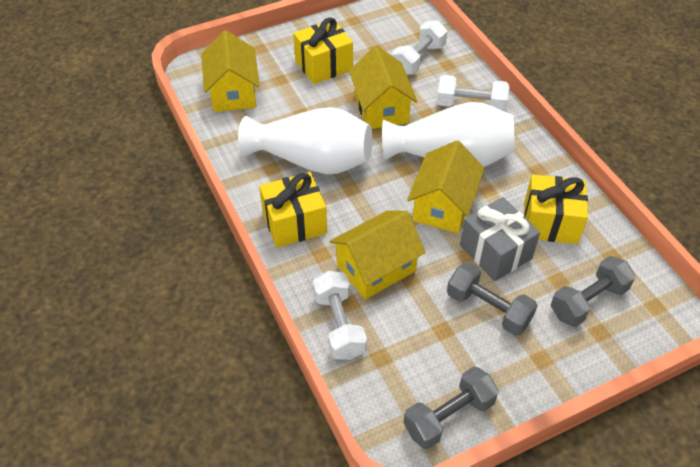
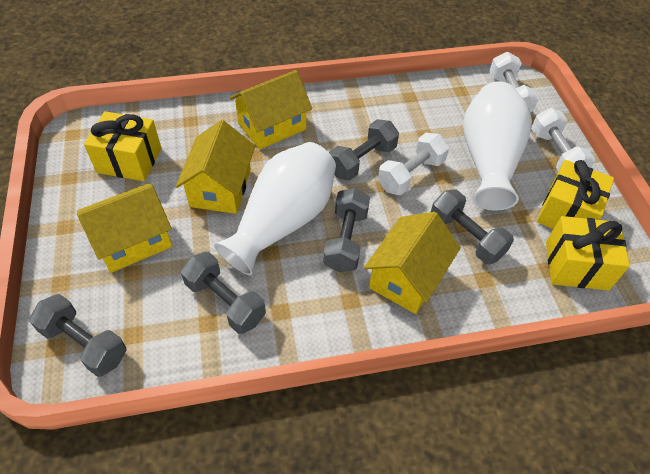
grey dumbbell: 3 -> 5
grey gift: 1 -> 0

